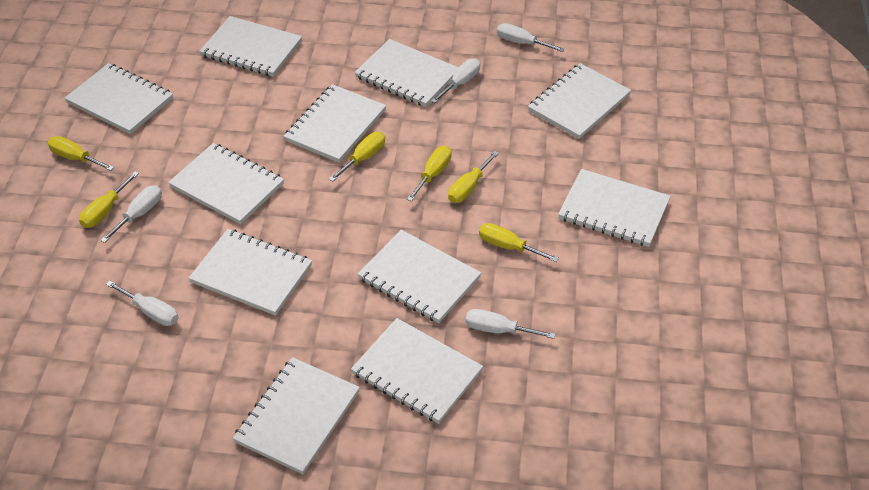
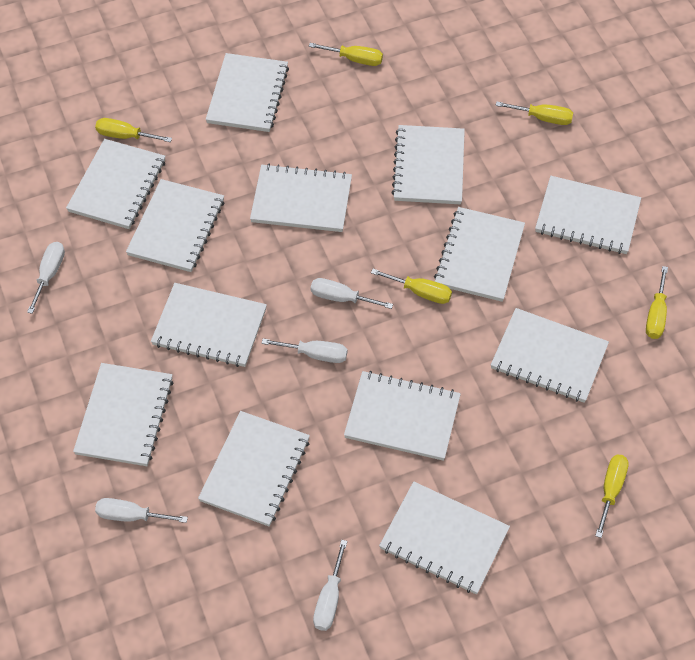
white notebook: 11 -> 13

